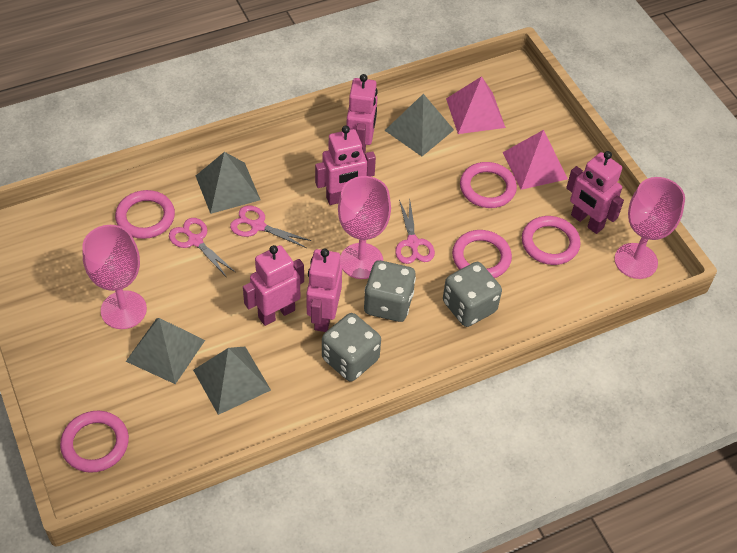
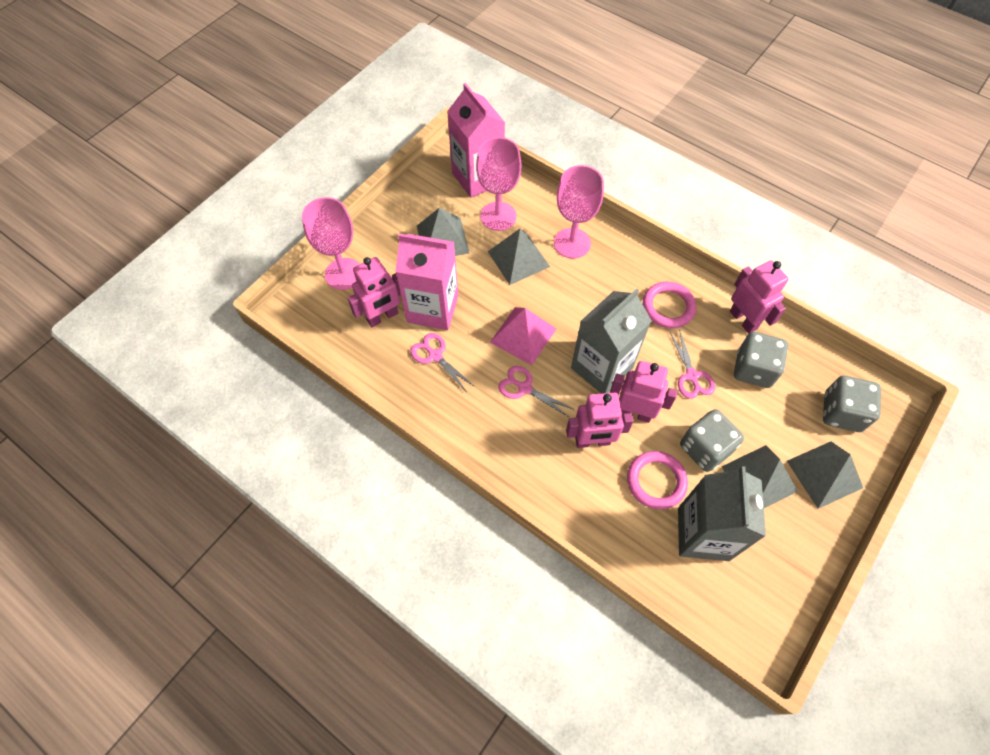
grey carton: 0 -> 2
pink carton: 0 -> 2
pink pyramid: 2 -> 1
pink ring: 5 -> 2
pink robot: 5 -> 4

